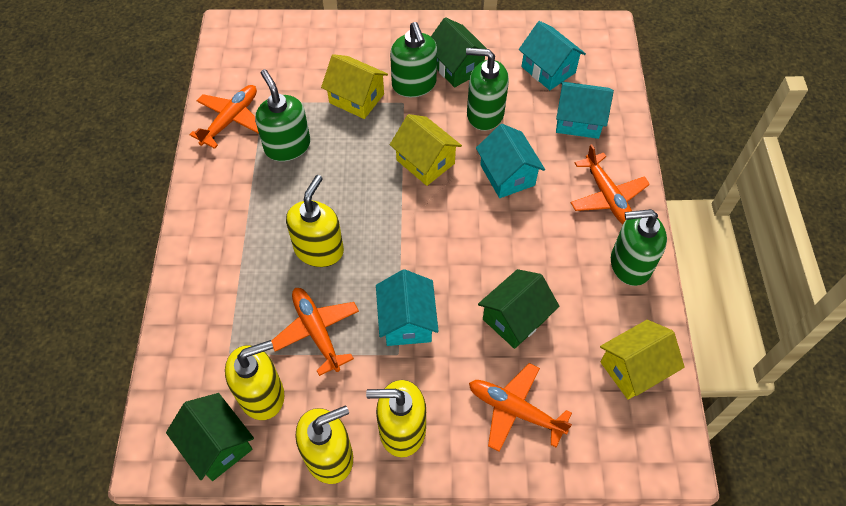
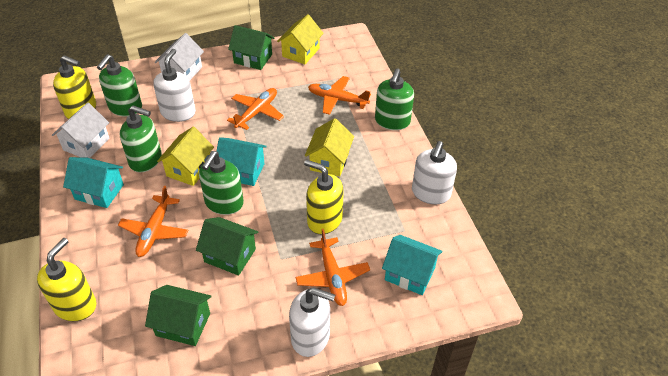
turquoise house: 4 -> 3
white house: 0 -> 2
white soap dispenser: 0 -> 3
yellow soap dispenser: 4 -> 3

